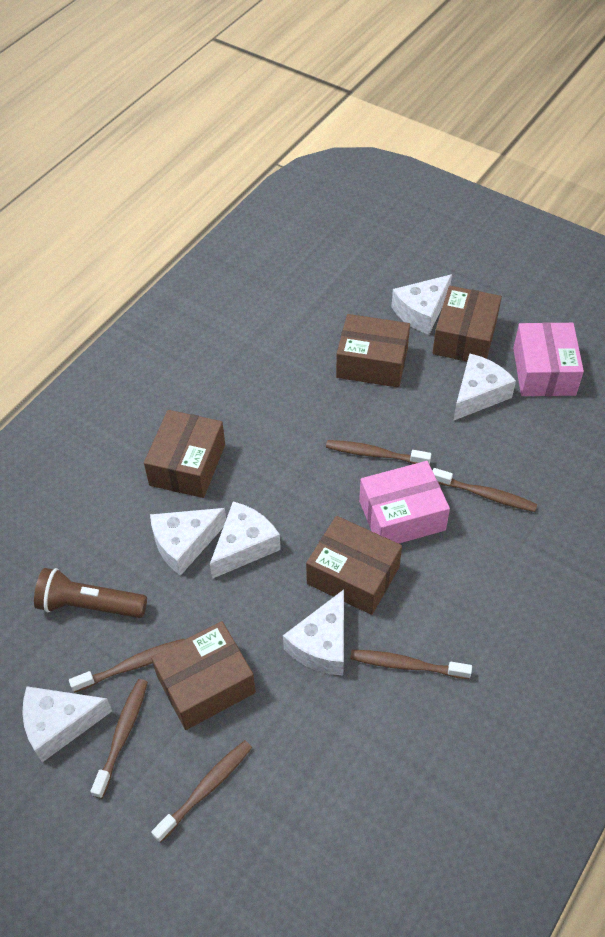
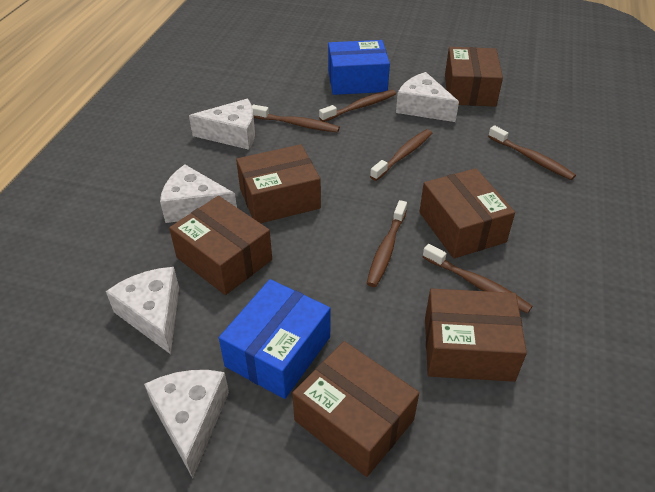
blue box: 0 -> 2
brown box: 5 -> 6
brown flashlight: 1 -> 0
pink box: 2 -> 0
white cheese: 6 -> 5

